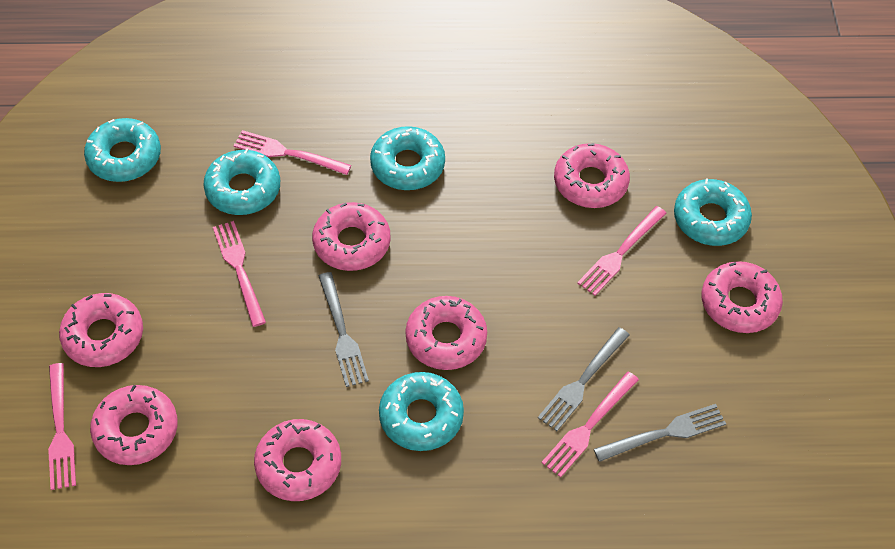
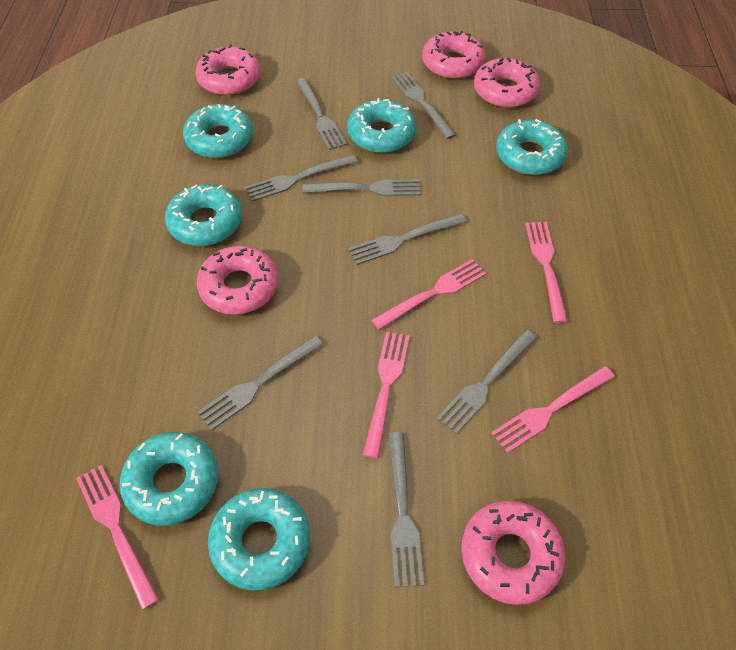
grey fork: 3 -> 8
pink donut: 7 -> 5
turquoise donut: 5 -> 6

